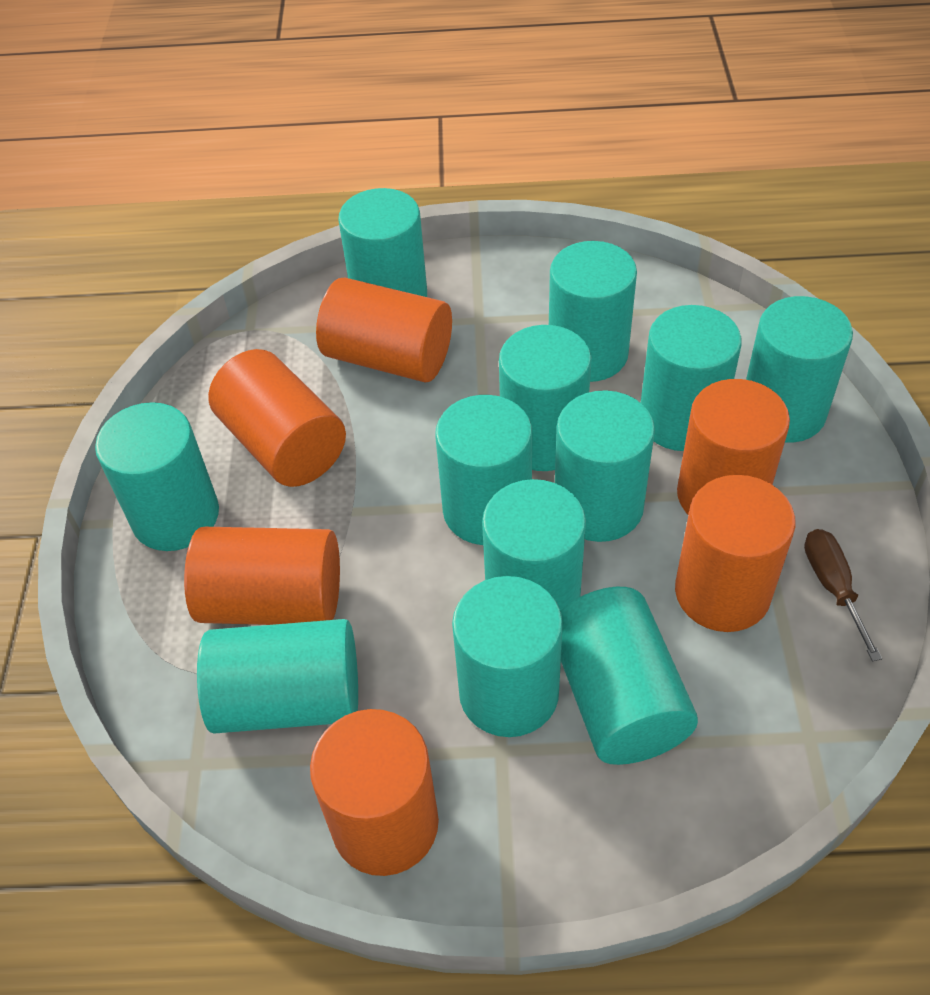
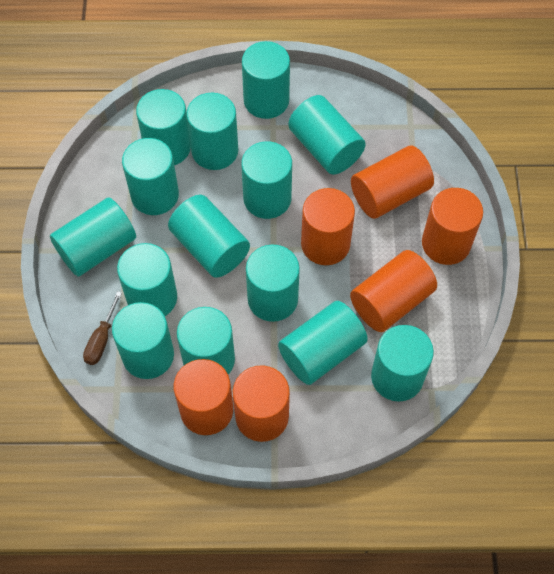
turquoise cylinder: 12 -> 14

